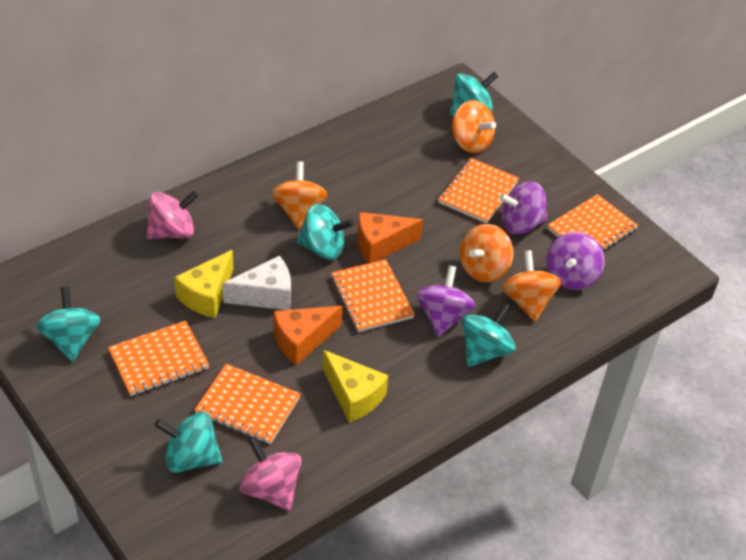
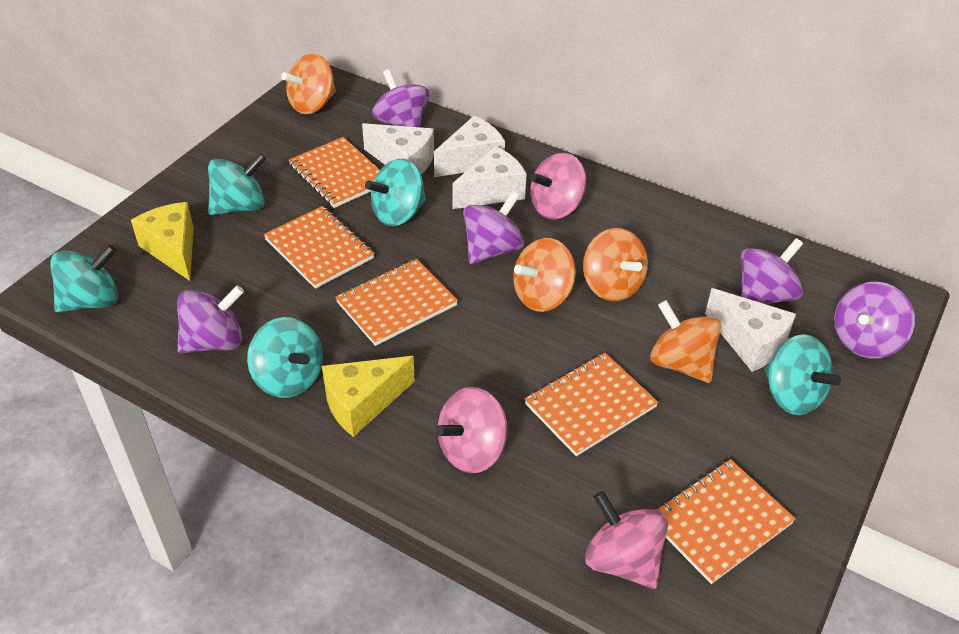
orange cheese: 2 -> 0
pink spinning top: 2 -> 3
purple spinning top: 3 -> 5
white cheese: 1 -> 4

